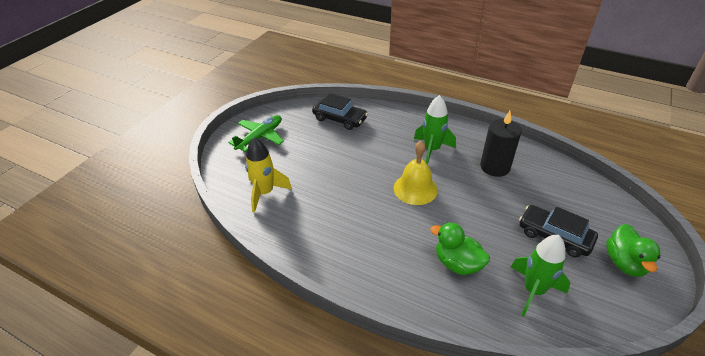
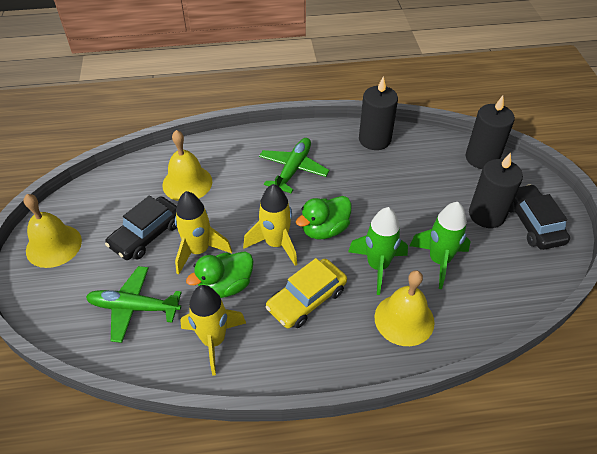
black candle: 1 -> 3
green plane: 1 -> 2
yellow bell: 1 -> 3
yellow car: 0 -> 1
yellow rocket: 1 -> 3

